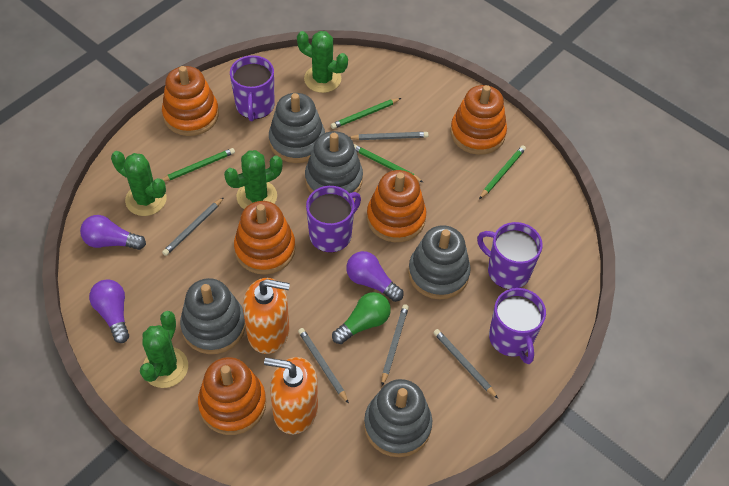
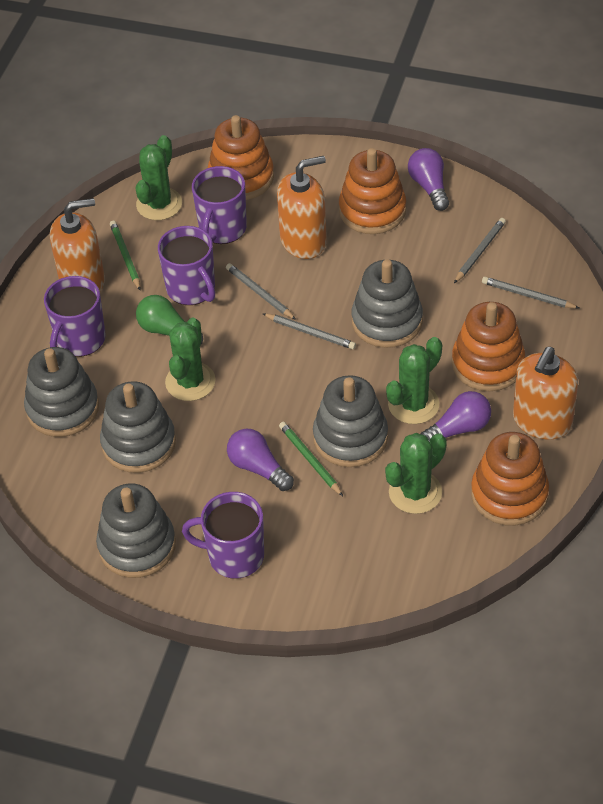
green pencil: 4 -> 2
grey pencil: 5 -> 4
orange soap dispenser: 2 -> 3
orange stacking toy: 5 -> 4

